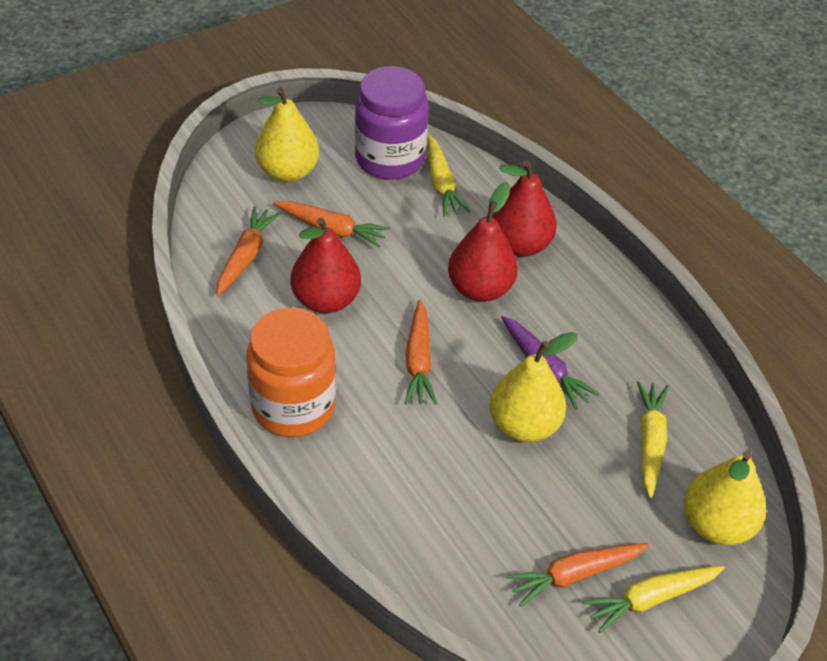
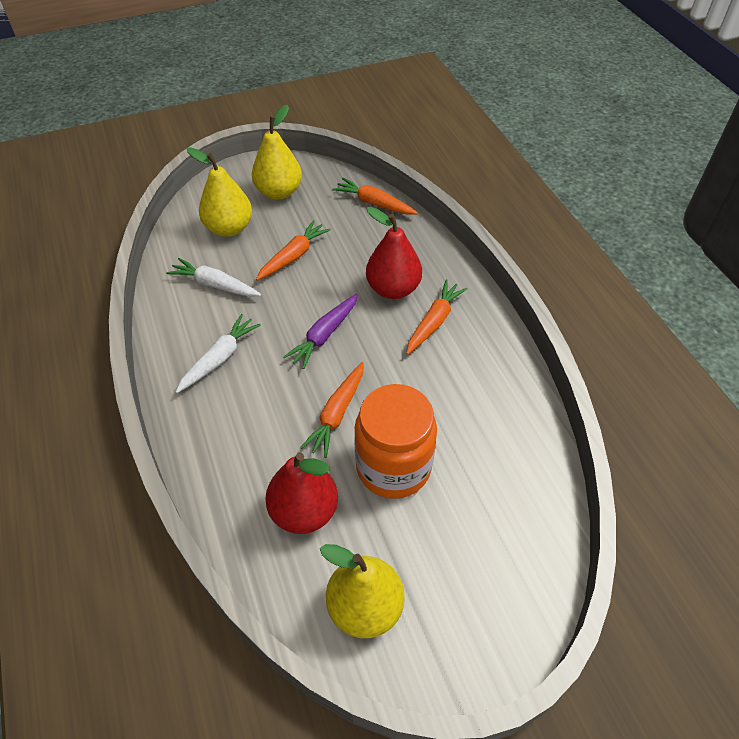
purple jar: 1 -> 0
red pear: 3 -> 2
white carrot: 0 -> 2
yellow carrot: 3 -> 0

